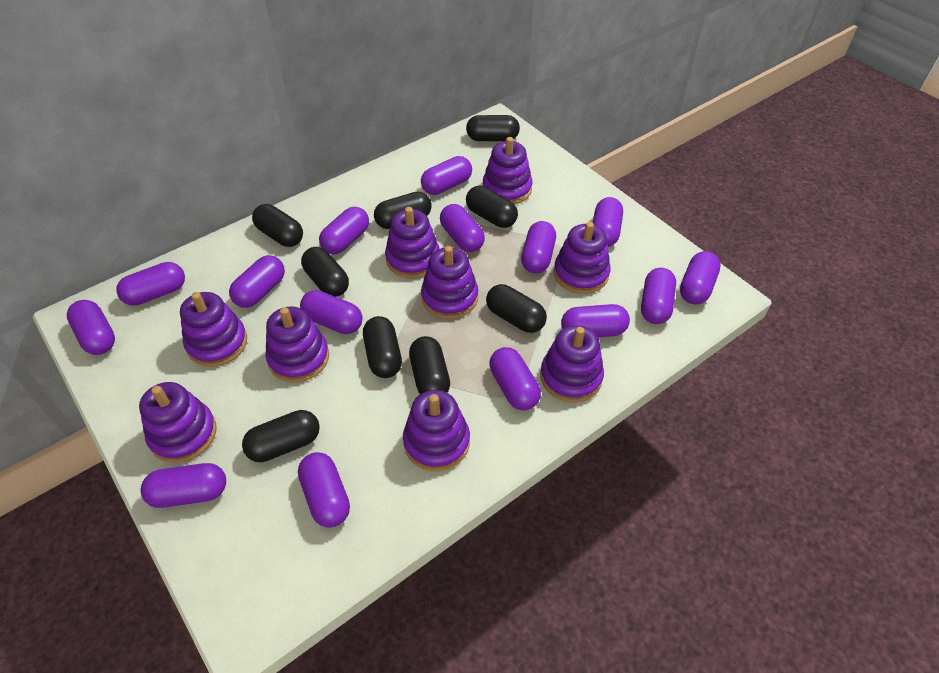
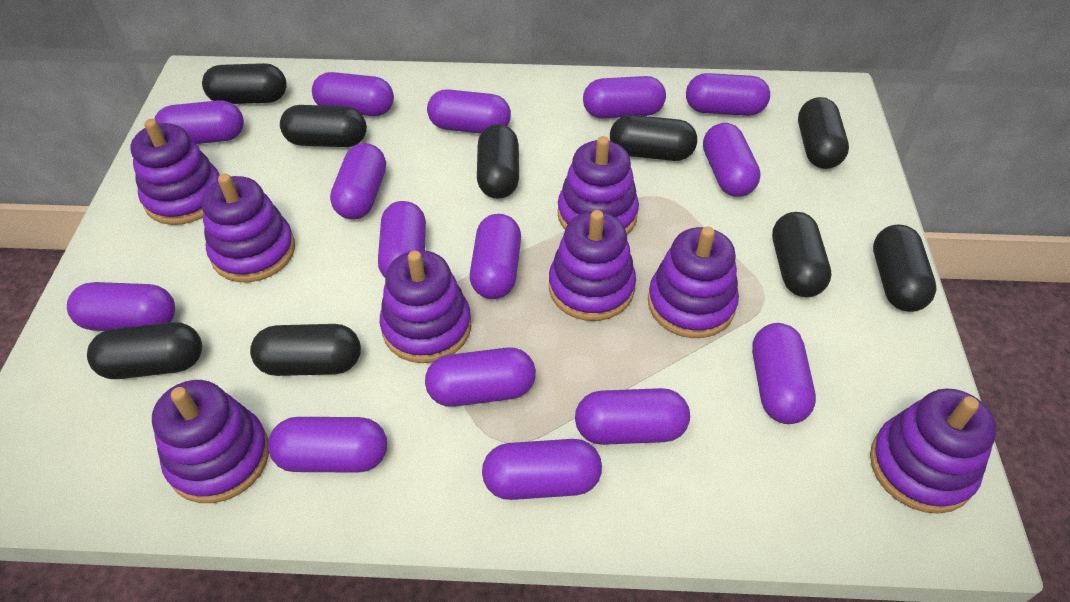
purple stacking toy: 9 -> 8

